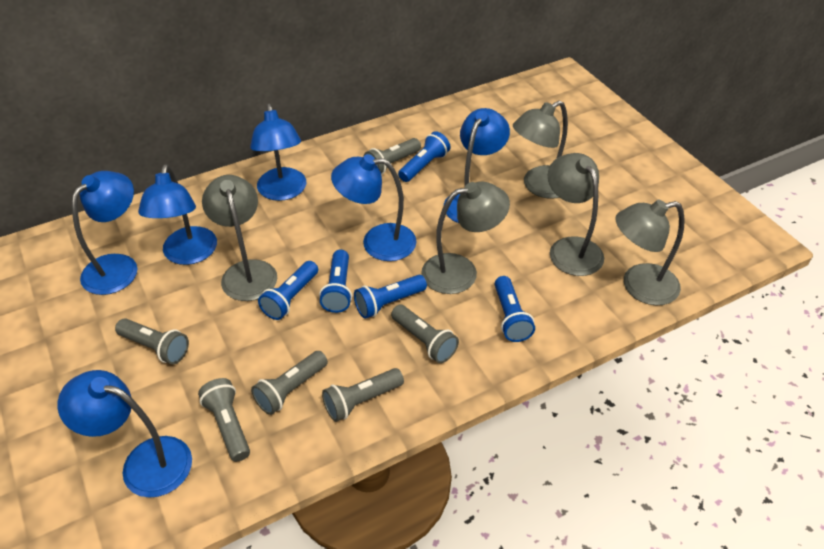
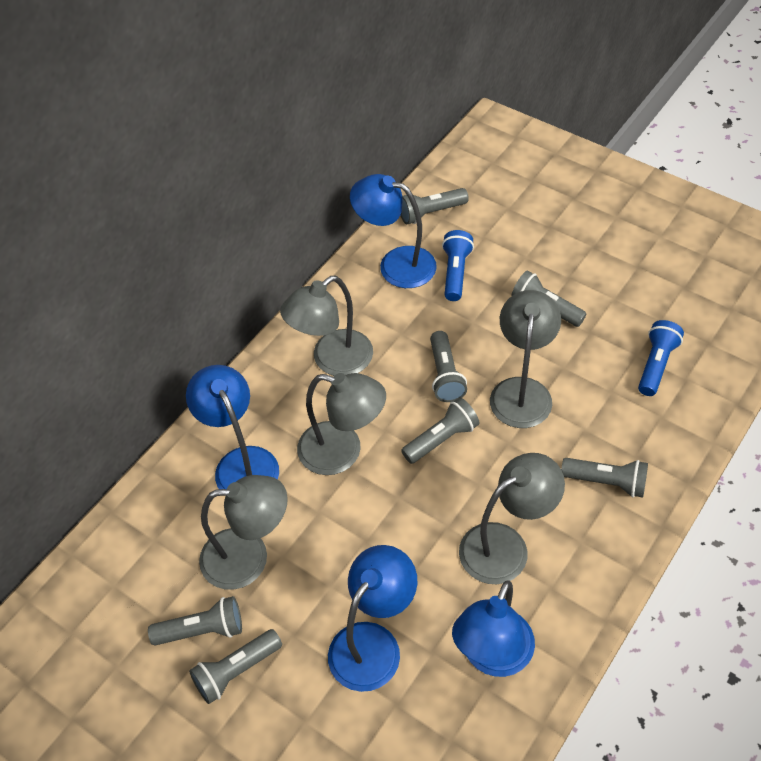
blue flashlight: 5 -> 2
blue lamp: 6 -> 4
grey flashlight: 6 -> 7

